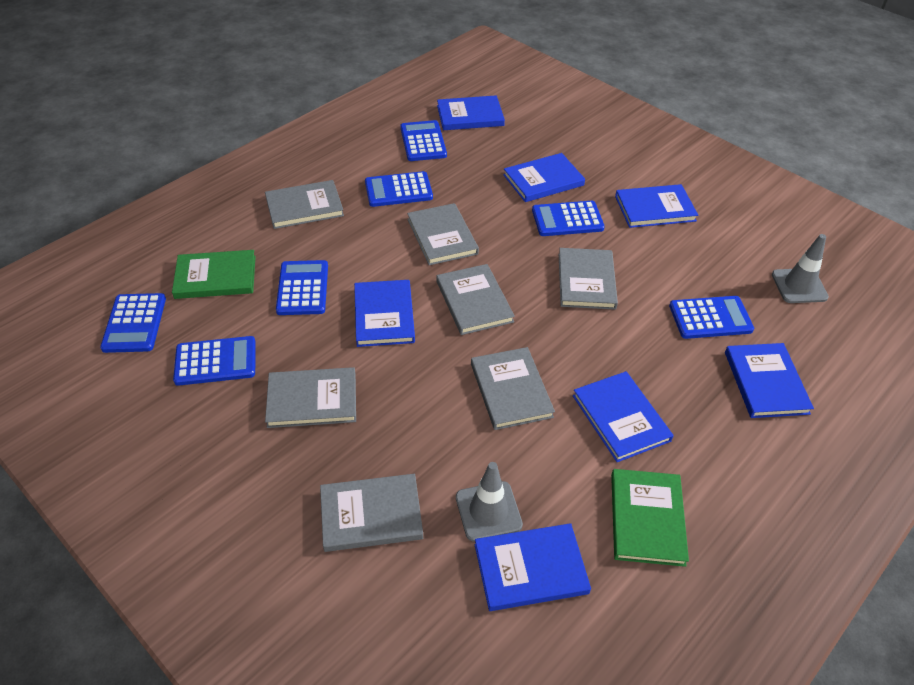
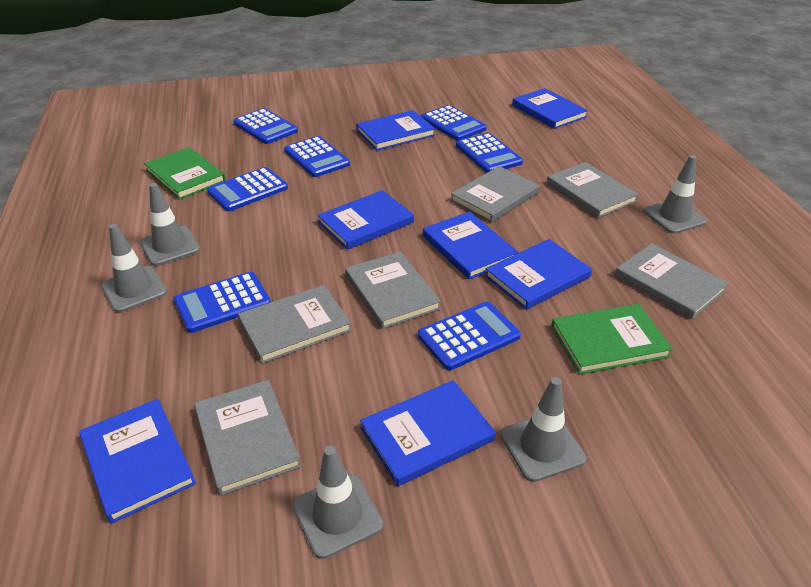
grey book: 7 -> 6
grey traffic cone: 2 -> 5

